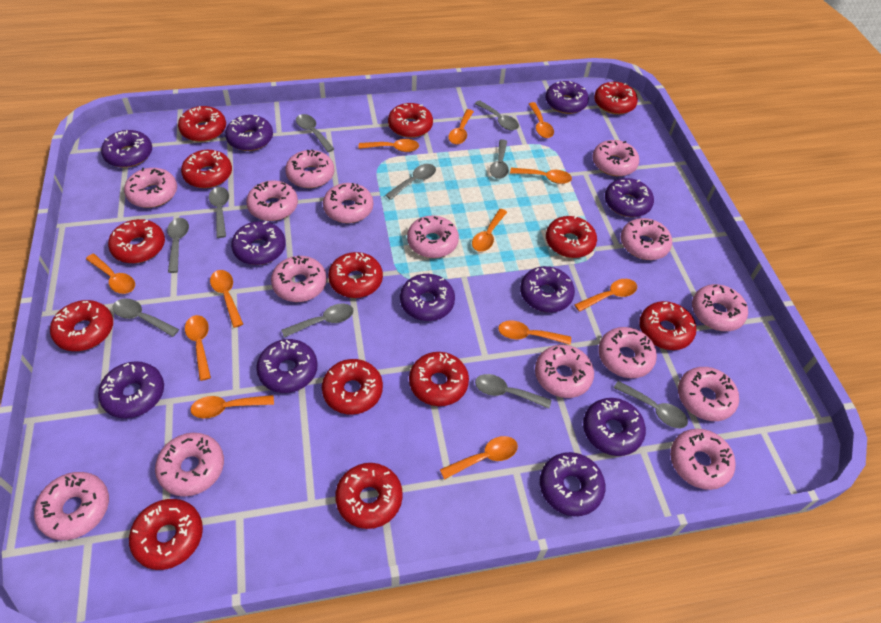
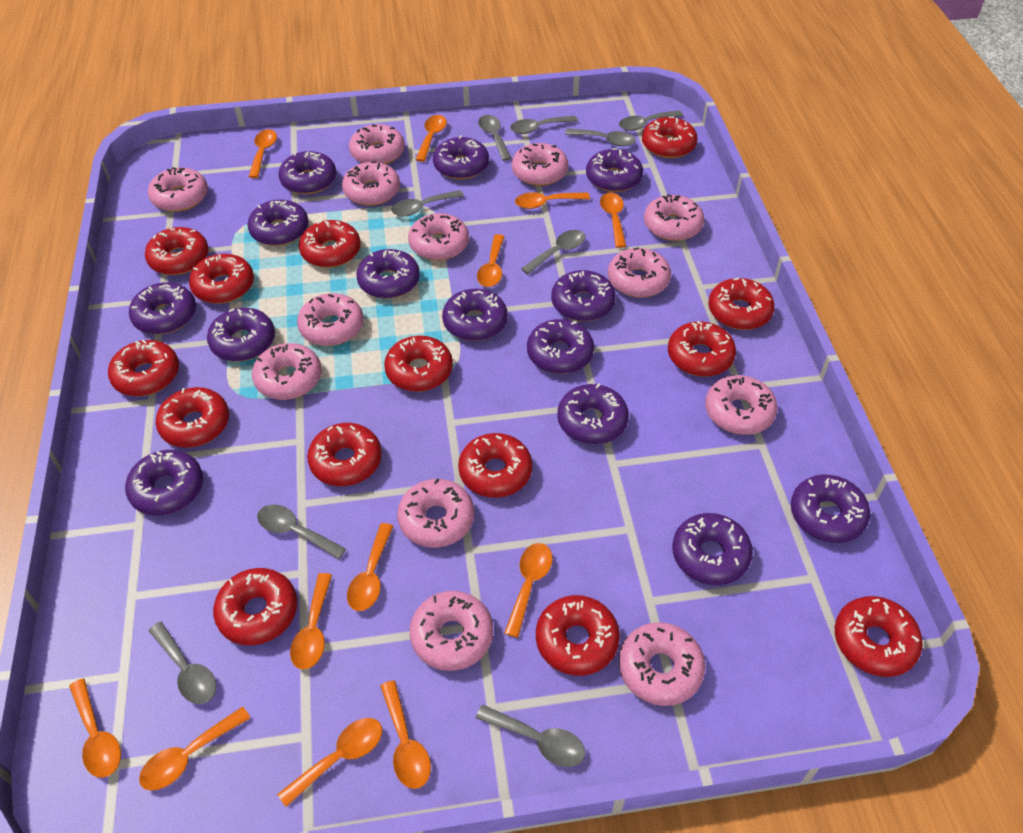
grey spoon: 10 -> 9
pink donut: 15 -> 13
purple donut: 11 -> 14
red donut: 13 -> 14

